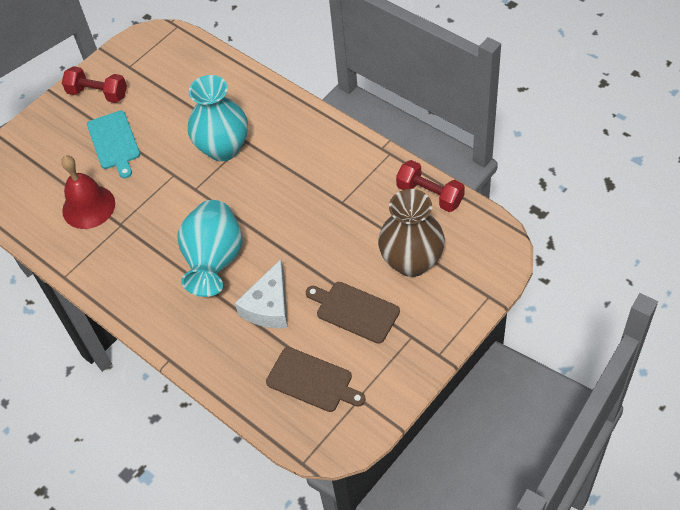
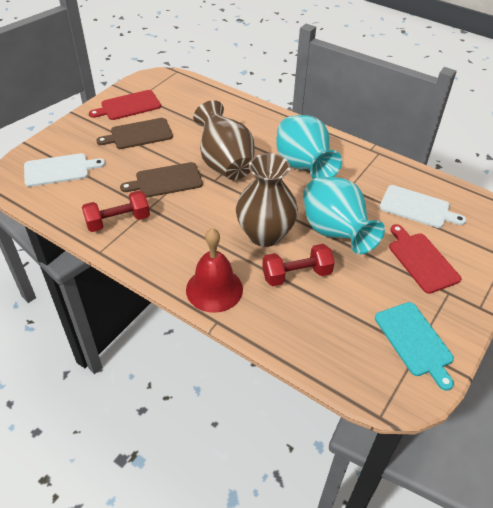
brown vase: 1 -> 2
red cutting board: 0 -> 2
white cheese: 1 -> 0
white cutting board: 0 -> 2

